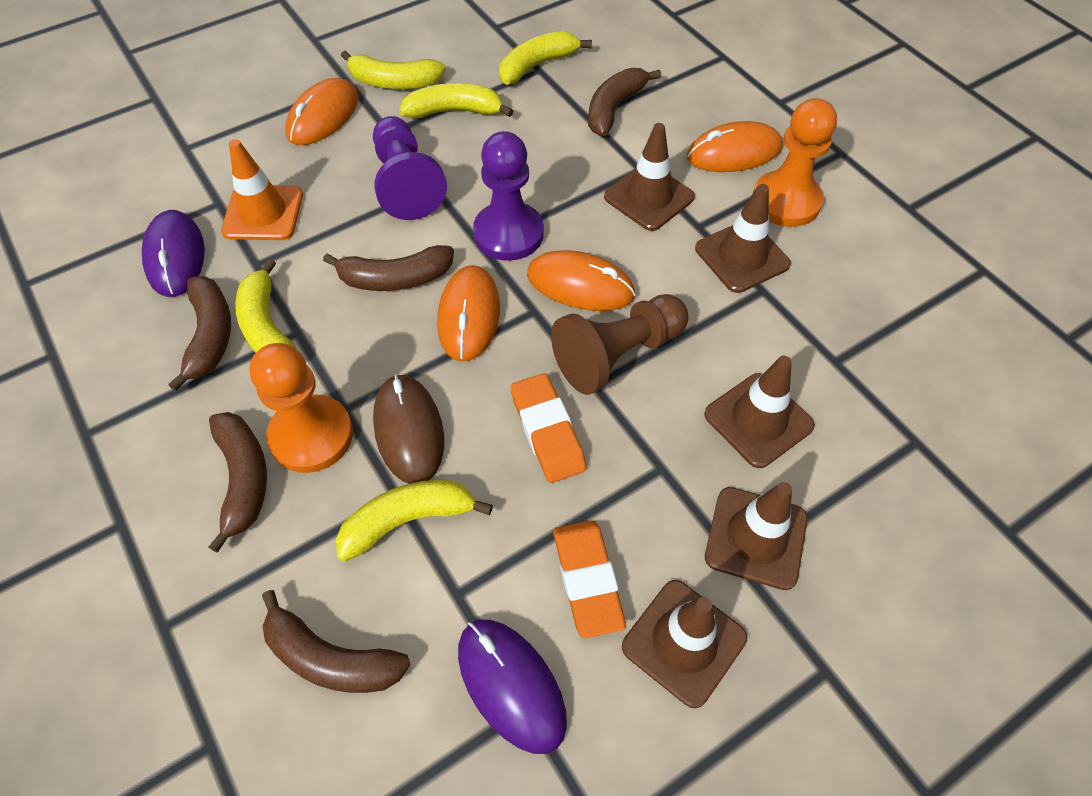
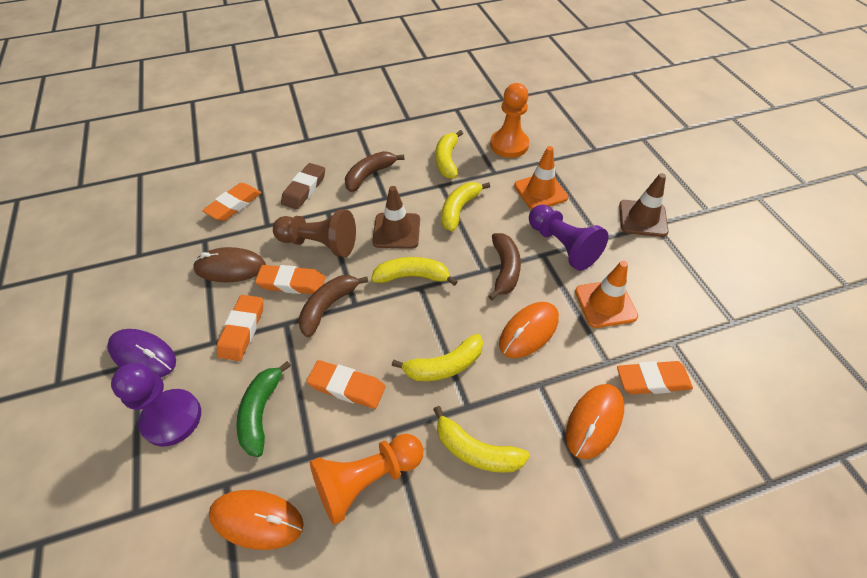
brown banana: 5 -> 3
brown eraser: 0 -> 1
brown traffic cone: 5 -> 2
green banana: 0 -> 1
orange eraser: 2 -> 5
orange mouse: 4 -> 3
orange traffic cone: 1 -> 2
purple mouse: 2 -> 1

